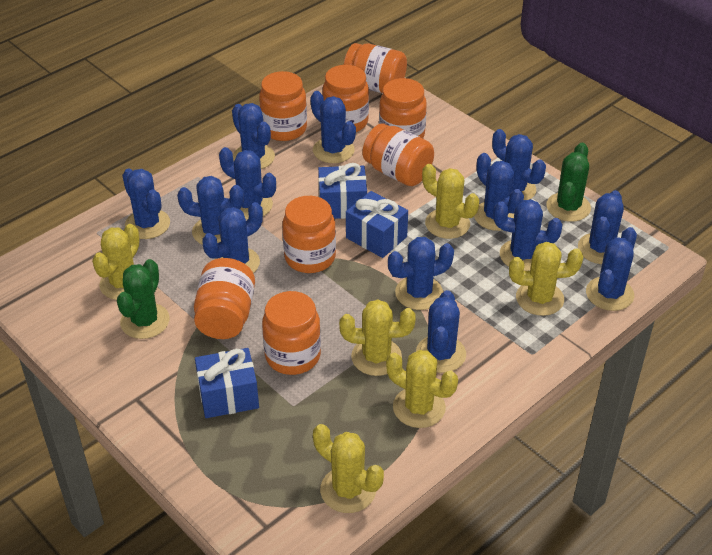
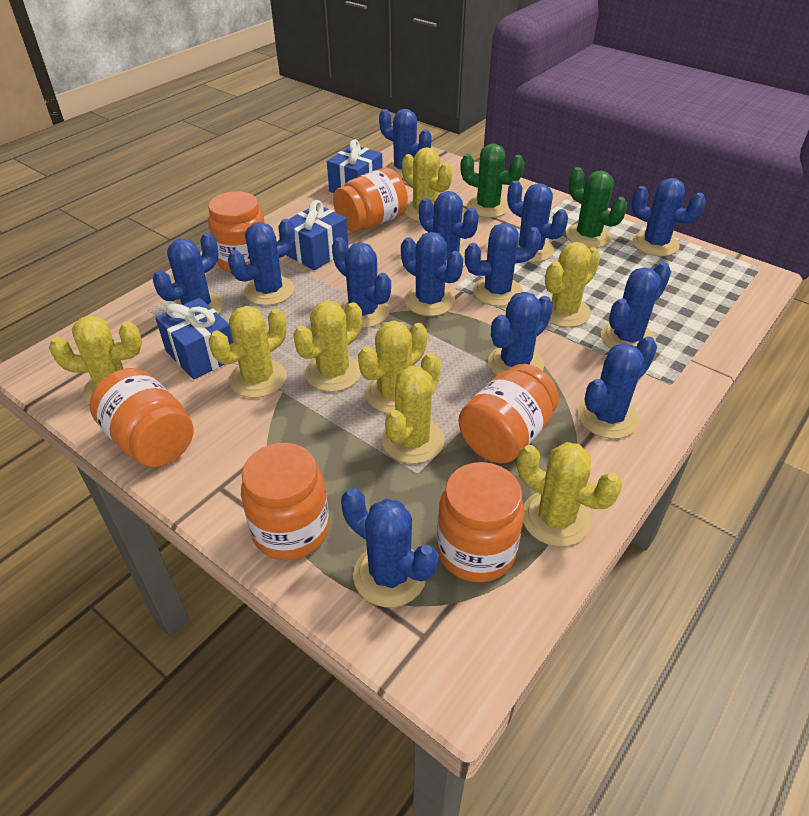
orange jar: 8 -> 6
yellow cactus: 6 -> 8

